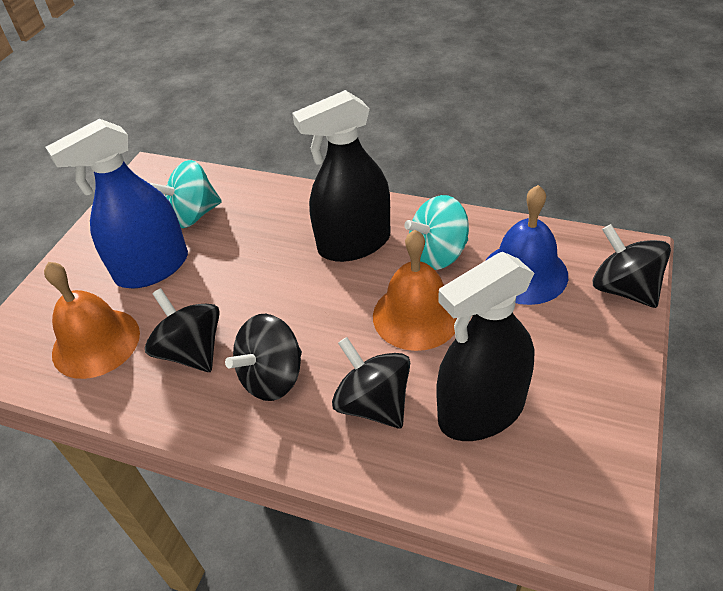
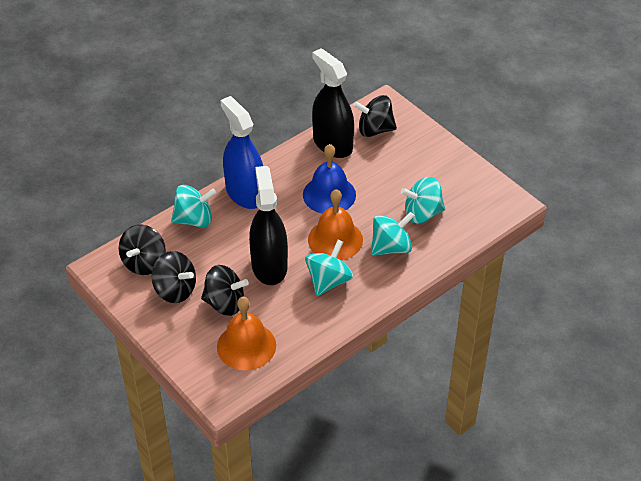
turquoise spinning top: 2 -> 4

